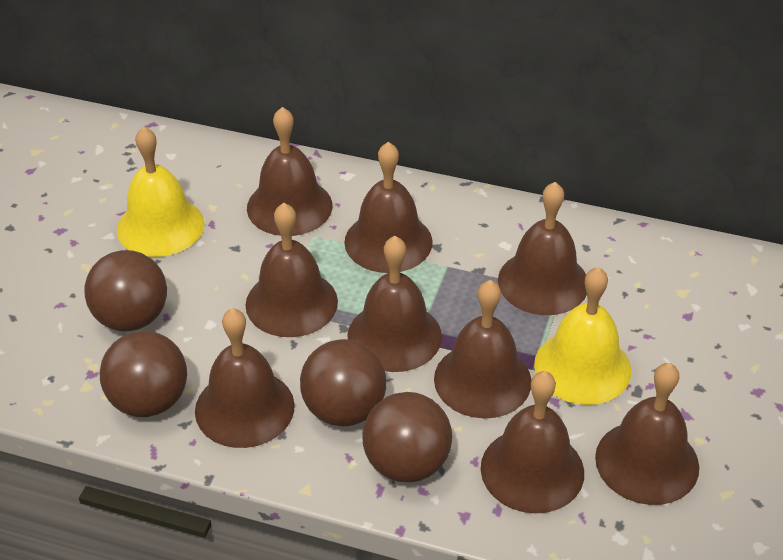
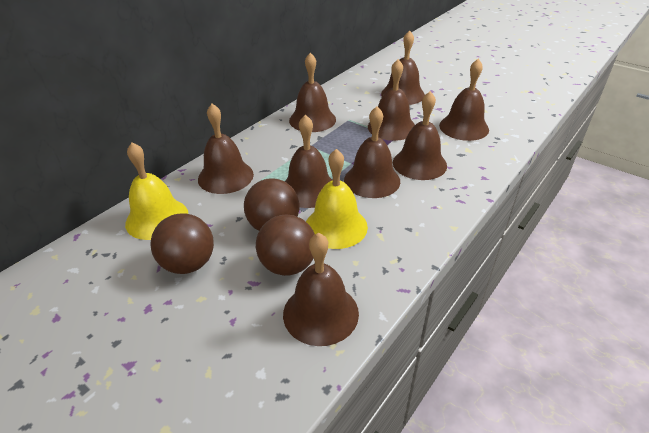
brown ball: 4 -> 3

